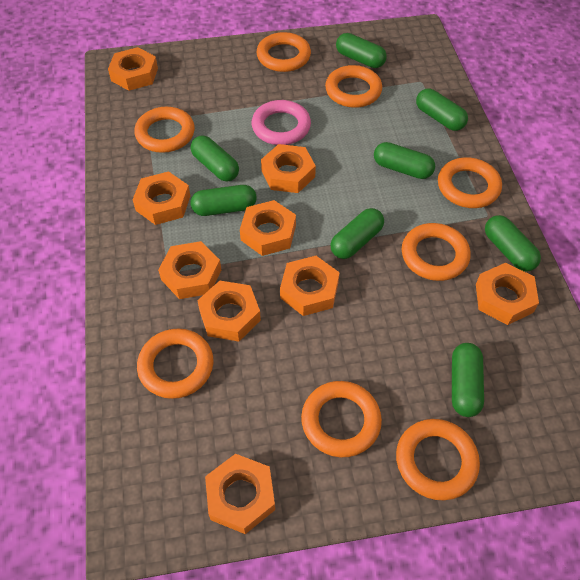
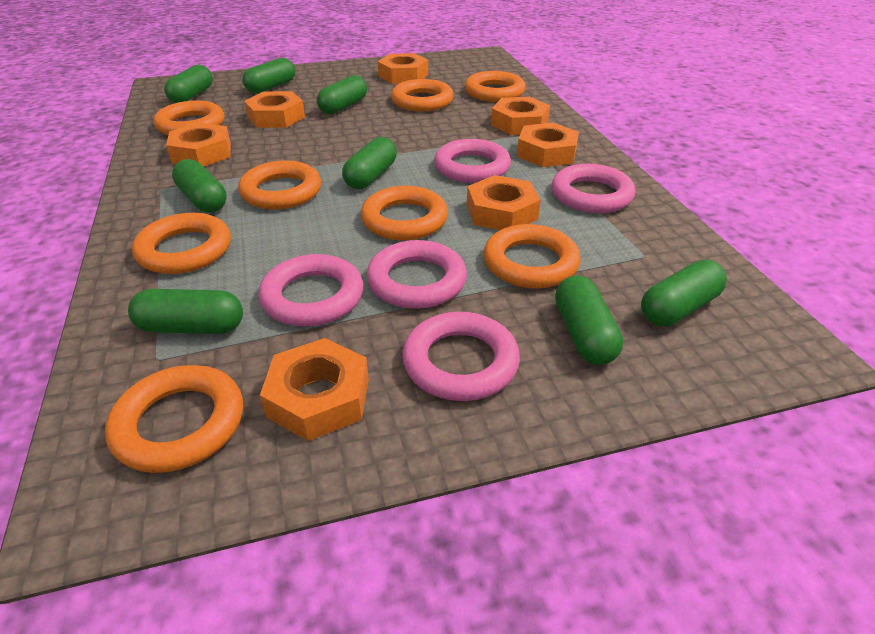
orange nut: 9 -> 7
pink ring: 1 -> 5

